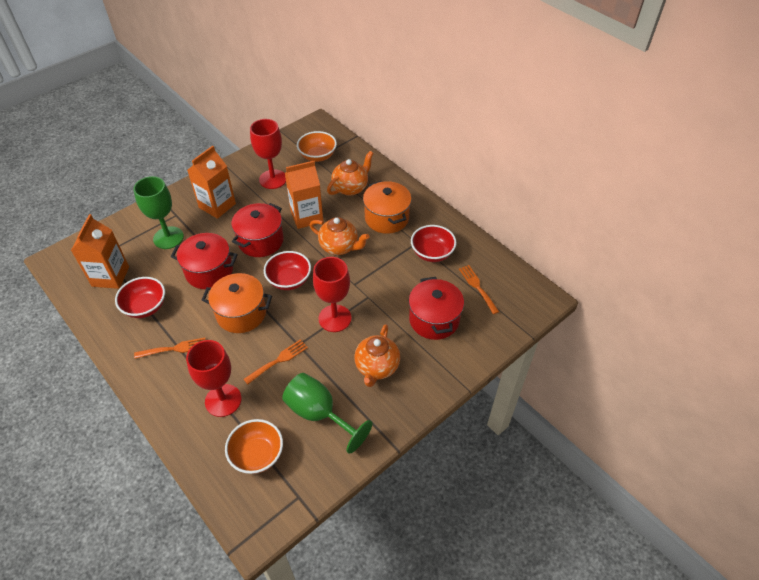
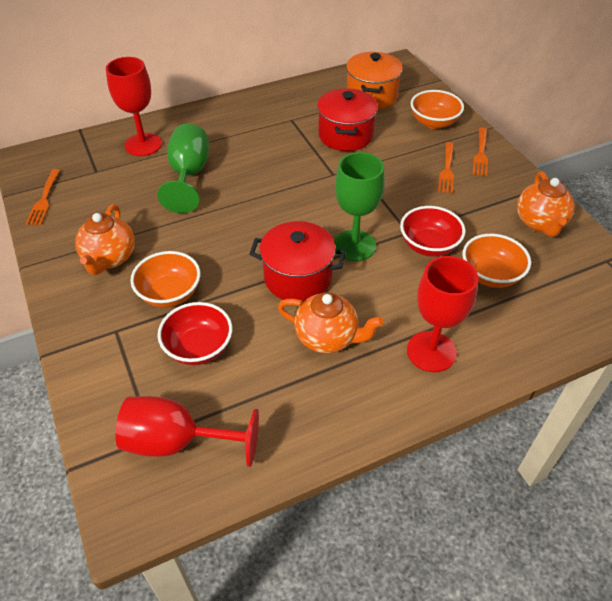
orange bowl: 2 -> 3
orange carton: 3 -> 0
orange pot: 2 -> 1
red bowl: 3 -> 2
red pot: 3 -> 2

